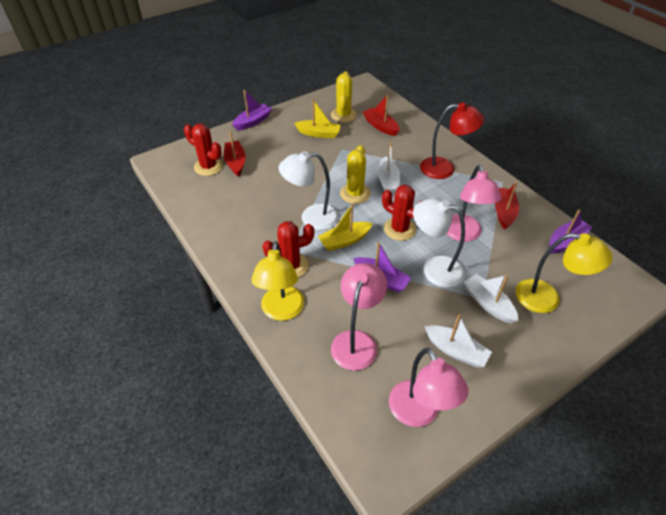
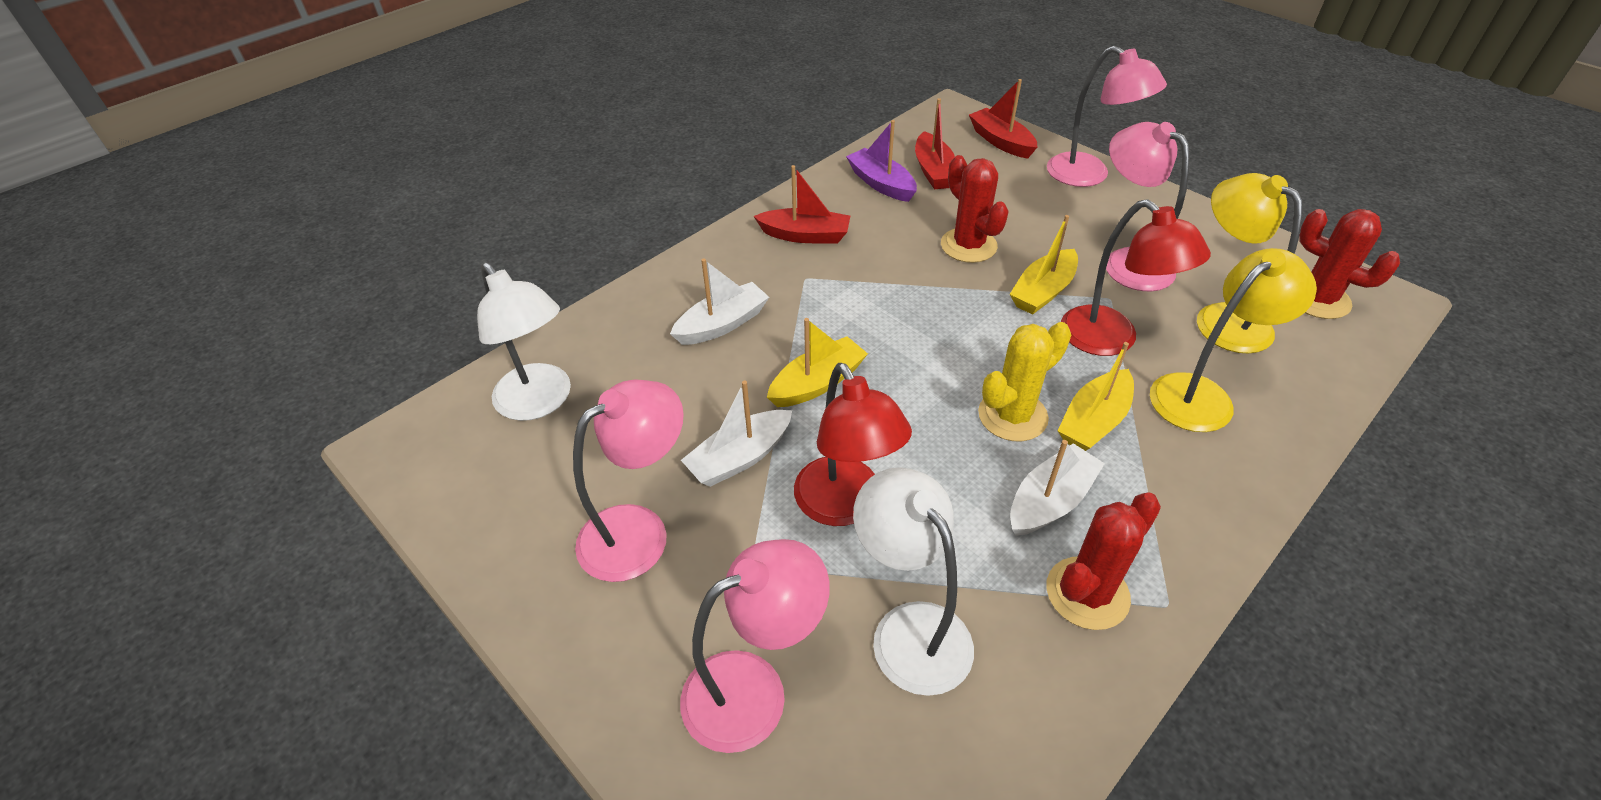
pink lamp: 3 -> 4
purple boat: 3 -> 1
red lamp: 1 -> 2
yellow boat: 2 -> 3
yellow cactus: 2 -> 1

